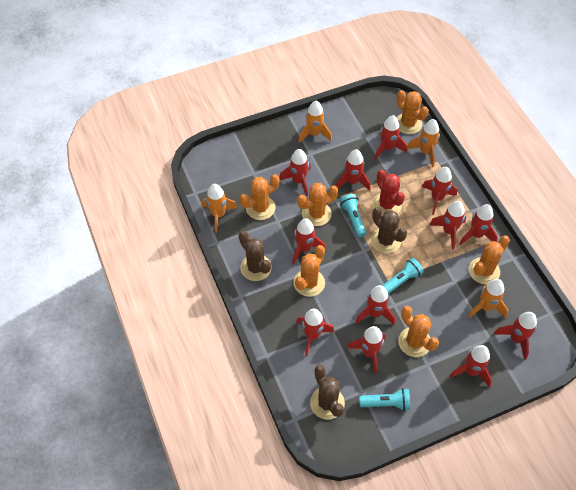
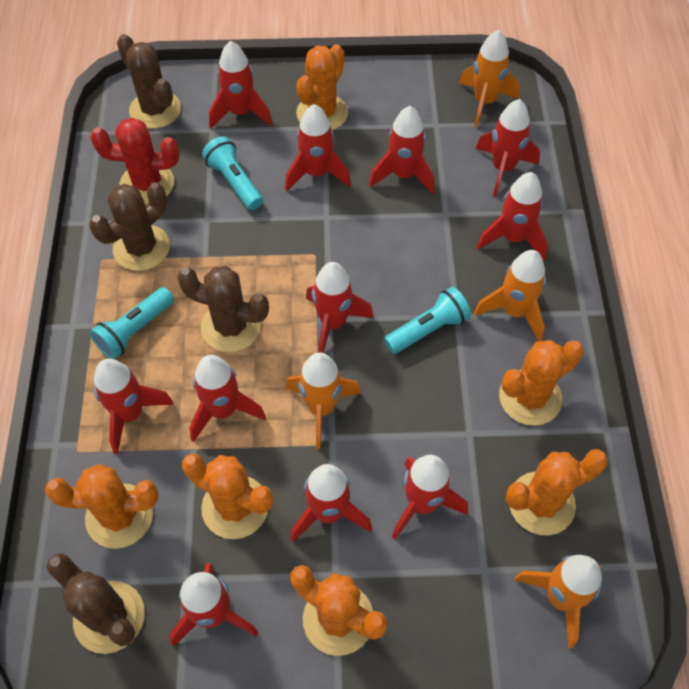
brown cactus: 3 -> 4
red rocket: 12 -> 11

